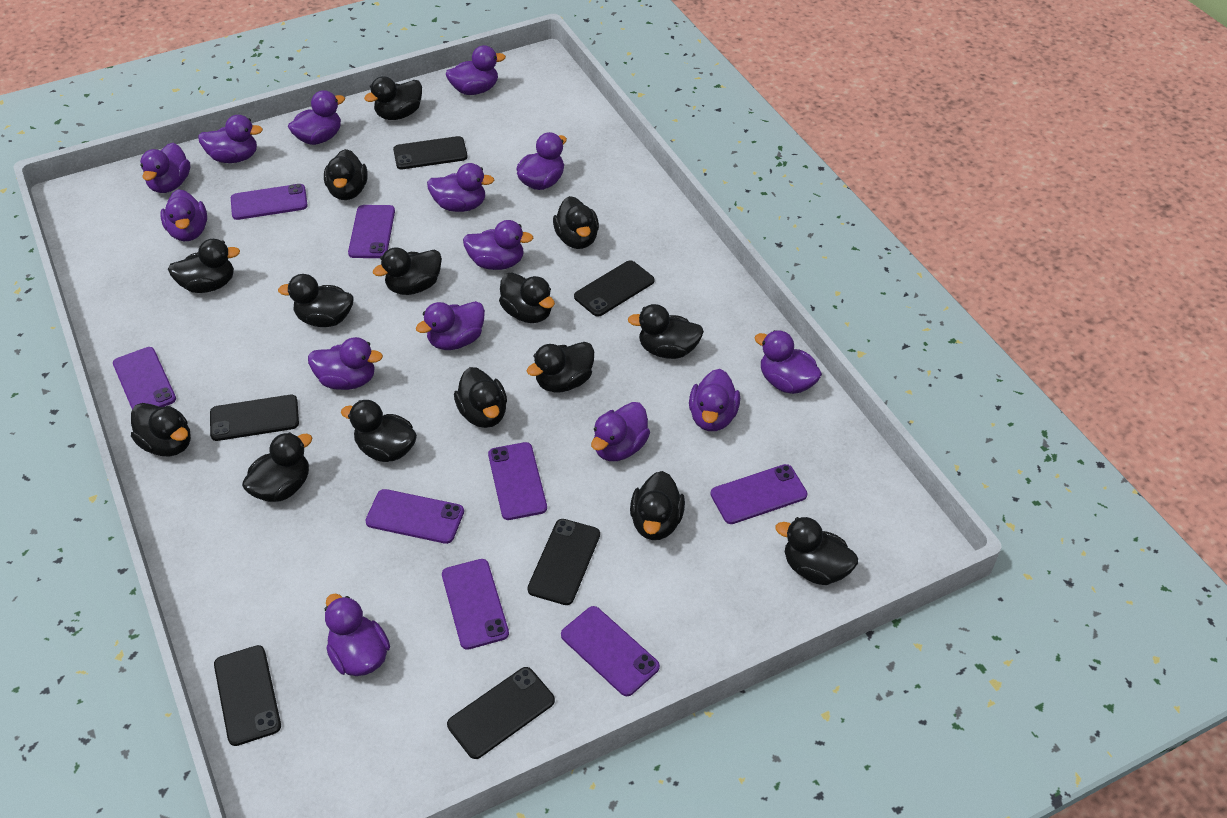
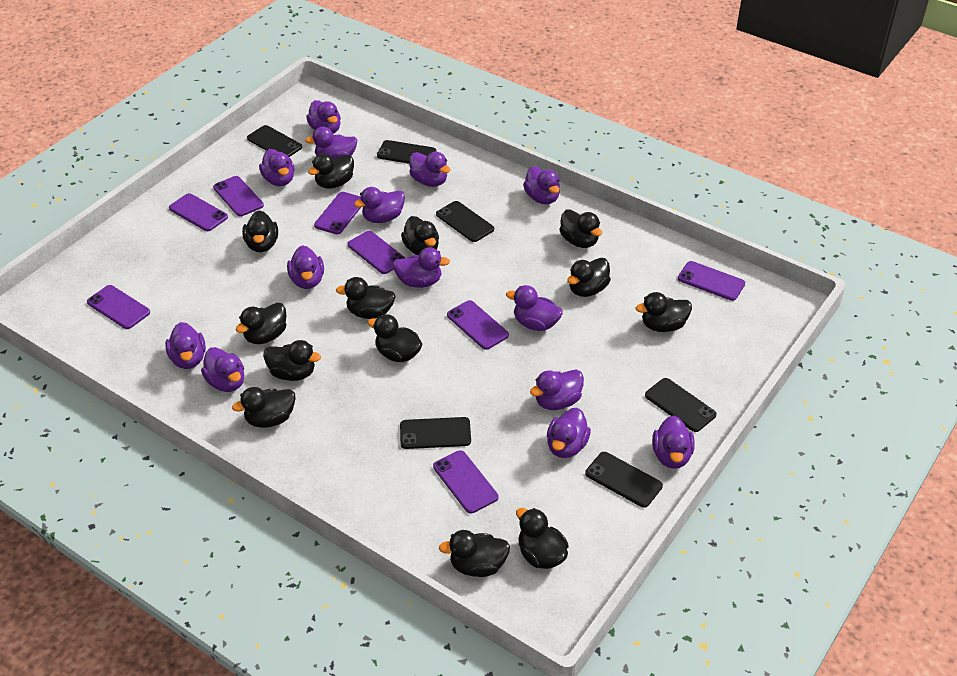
black duck: 15 -> 13

